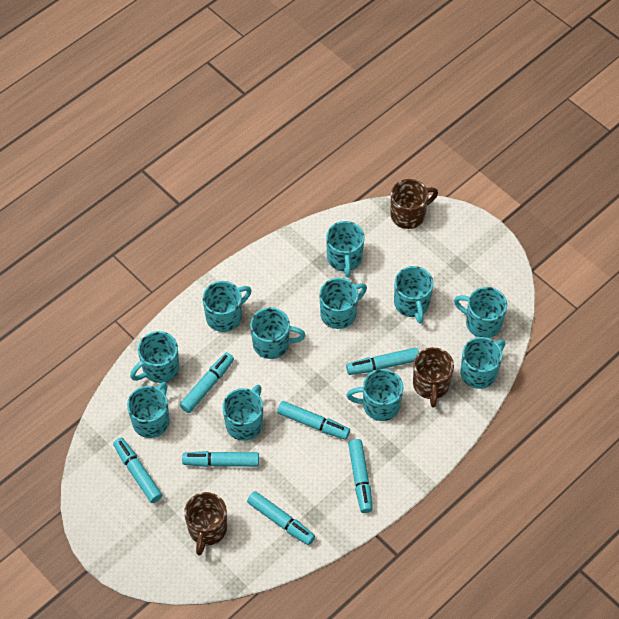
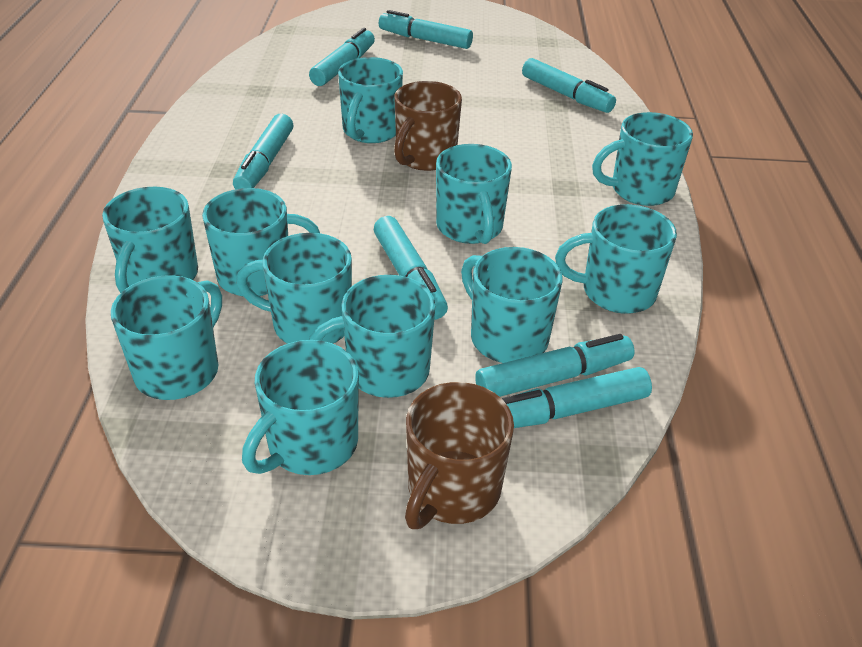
brown mug: 3 -> 2

